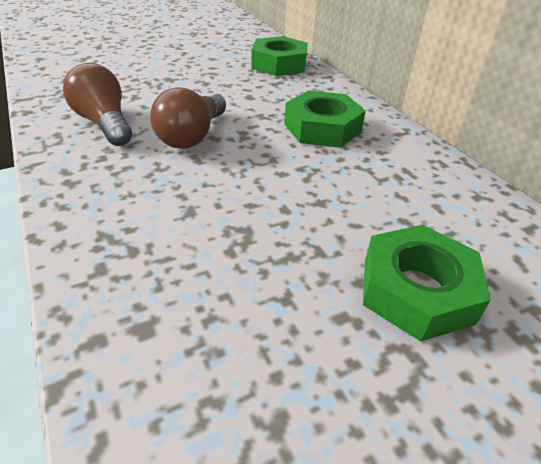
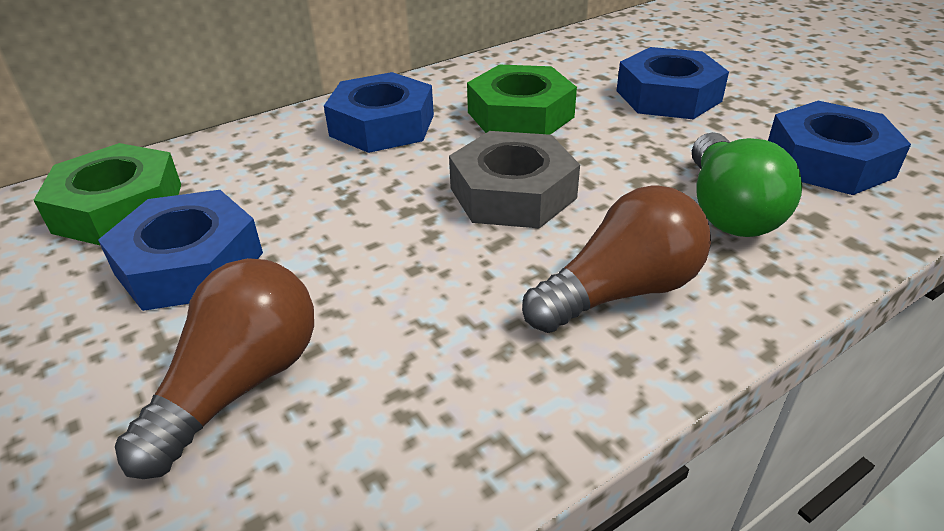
blue nut: 0 -> 4
green light bulb: 0 -> 1
green nut: 3 -> 2
grey nut: 0 -> 1

